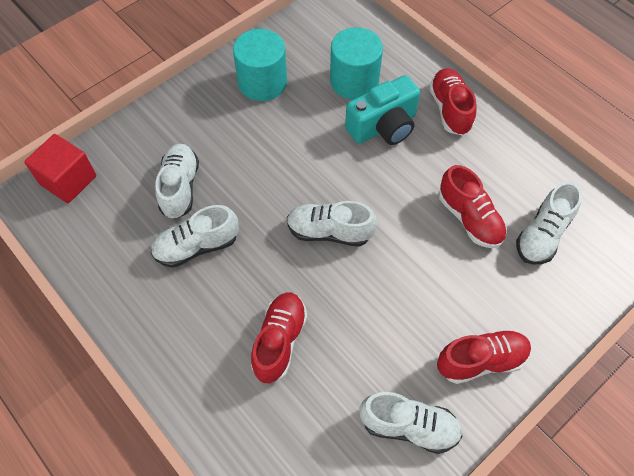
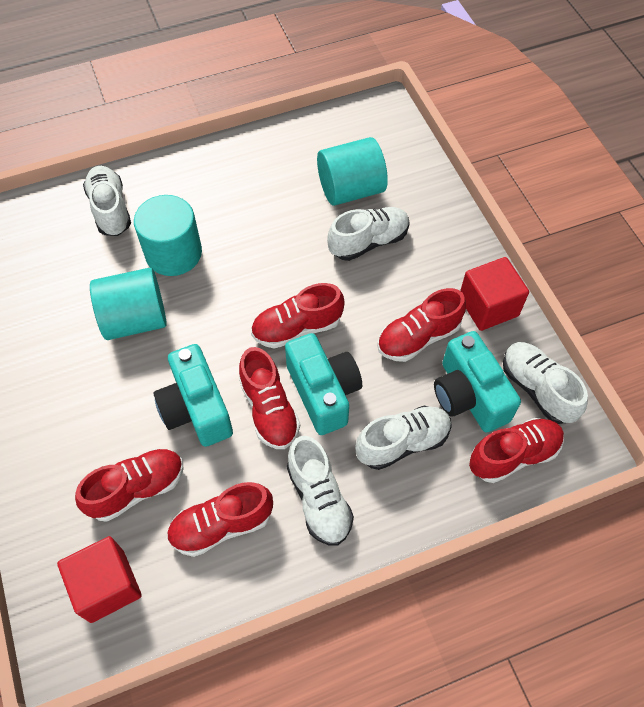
red cube: 1 -> 2
red shoe: 4 -> 6
turquoise camera: 1 -> 3
turquoise cylinder: 2 -> 3

